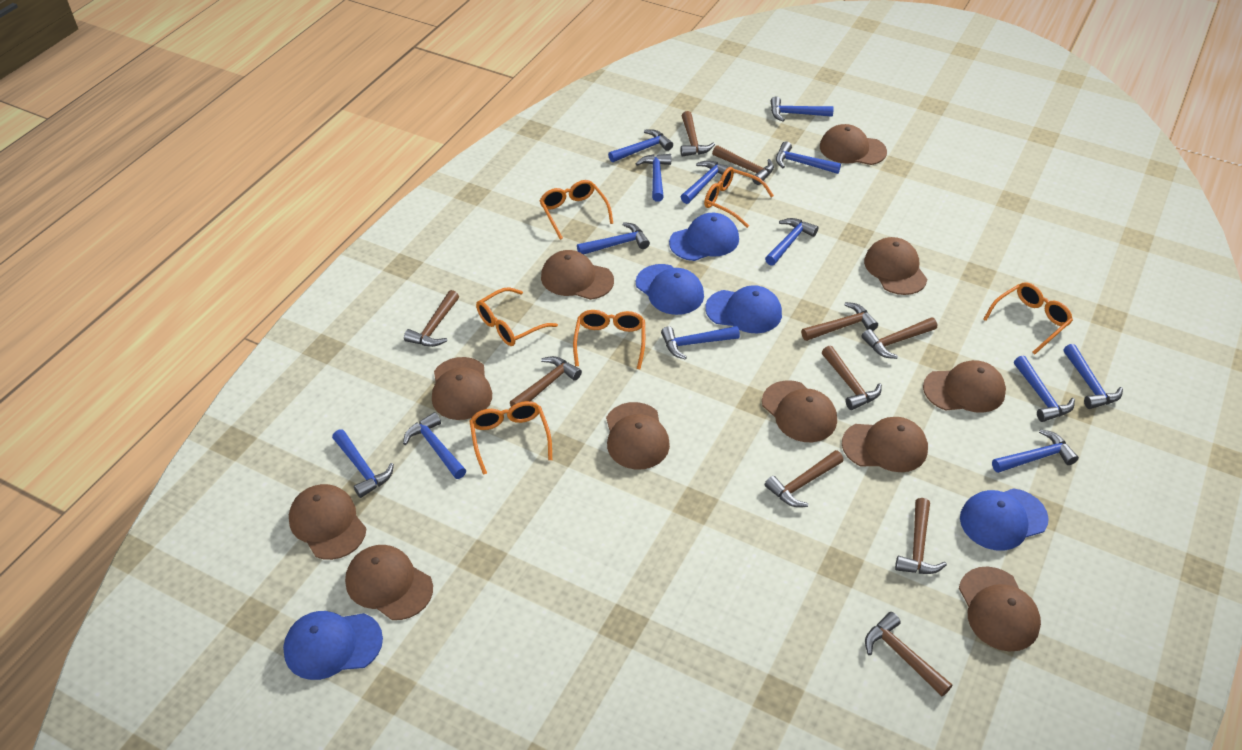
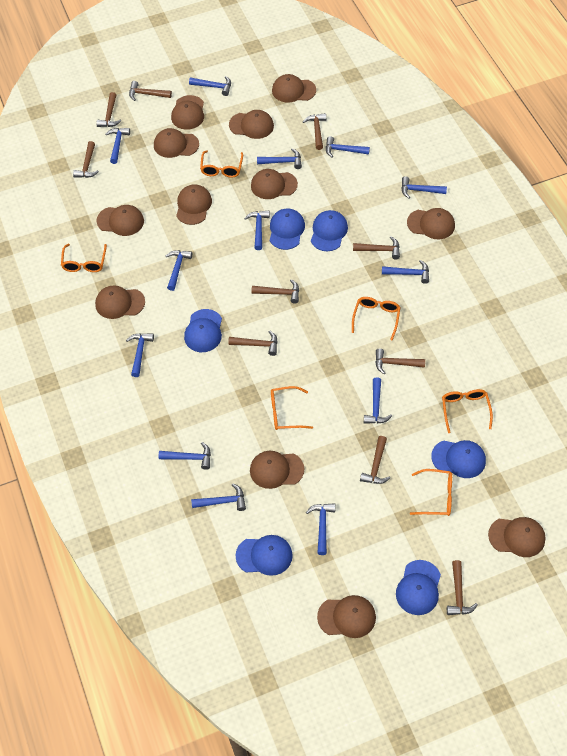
blue cap: 5 -> 6
brown cap: 11 -> 12

